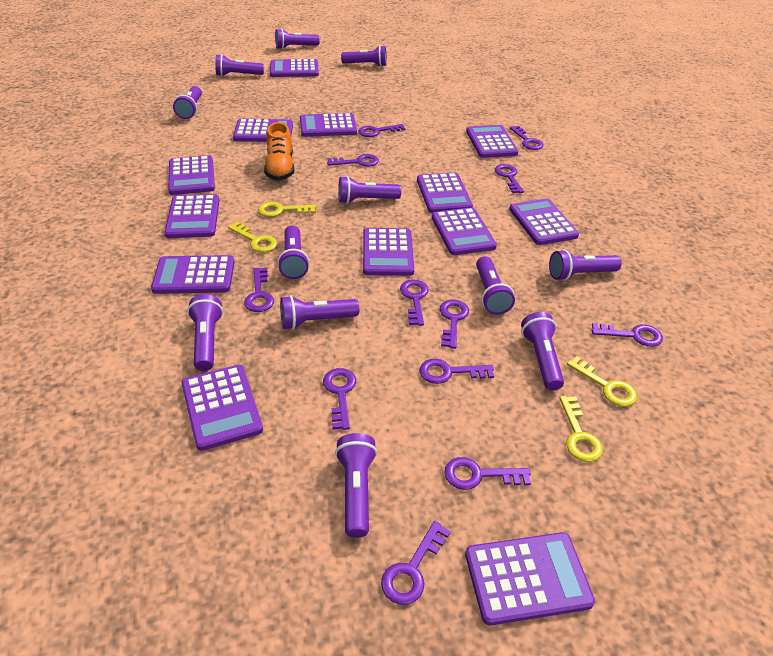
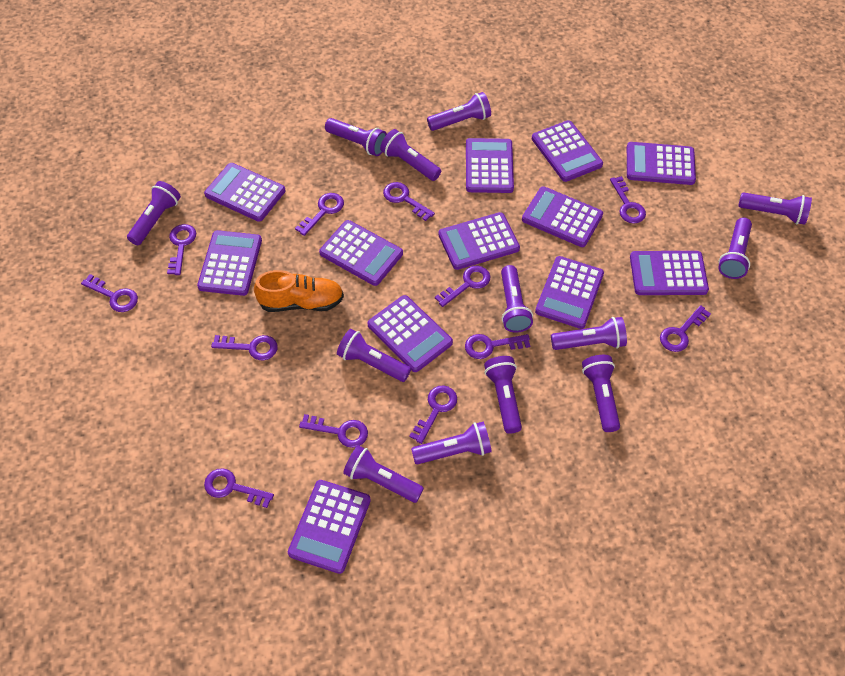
purple calculator: 13 -> 12
purple flashlight: 12 -> 13
yellow key: 4 -> 0

